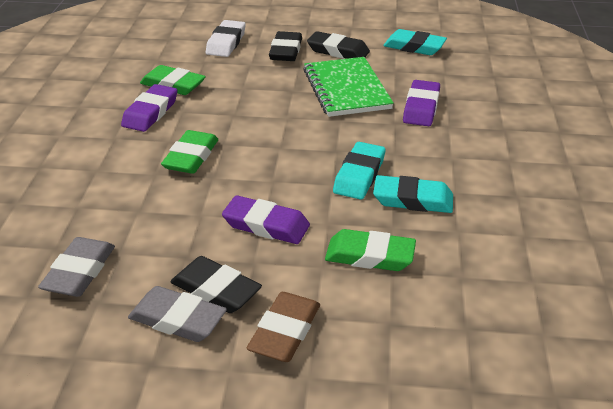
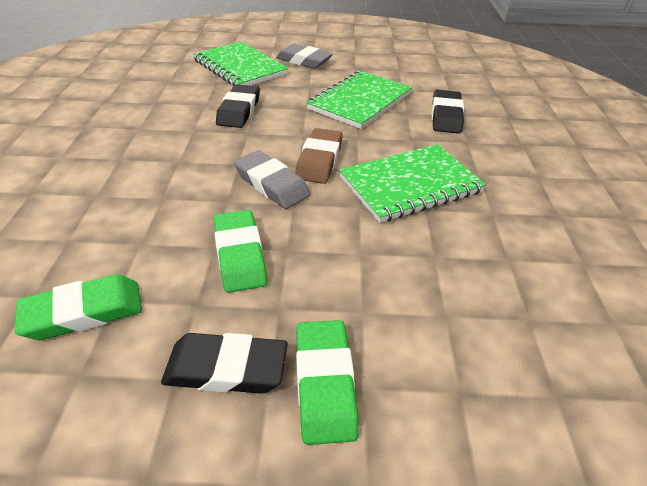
green notebook: 1 -> 3
purple eraser: 3 -> 0
turquoise eraser: 3 -> 0
white eraser: 1 -> 0

